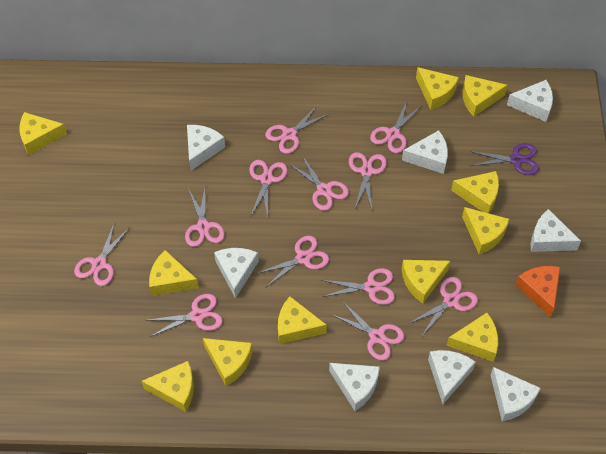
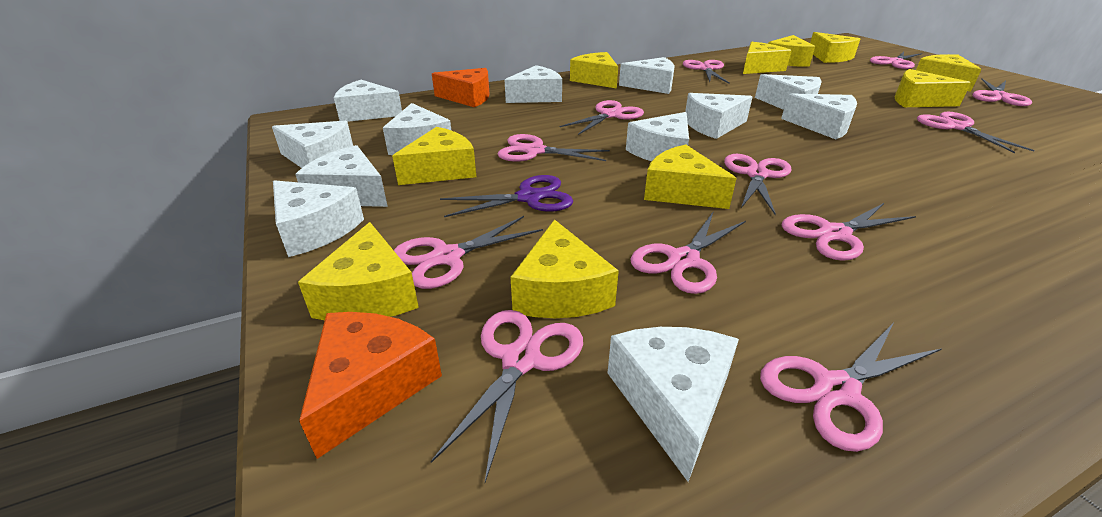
orange cheese: 1 -> 2
white cheese: 8 -> 12
yellow cheese: 11 -> 10

